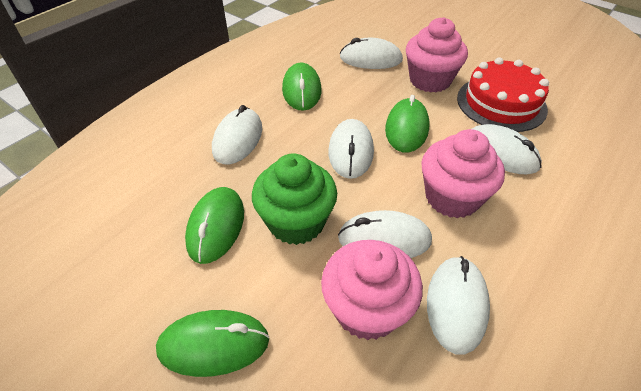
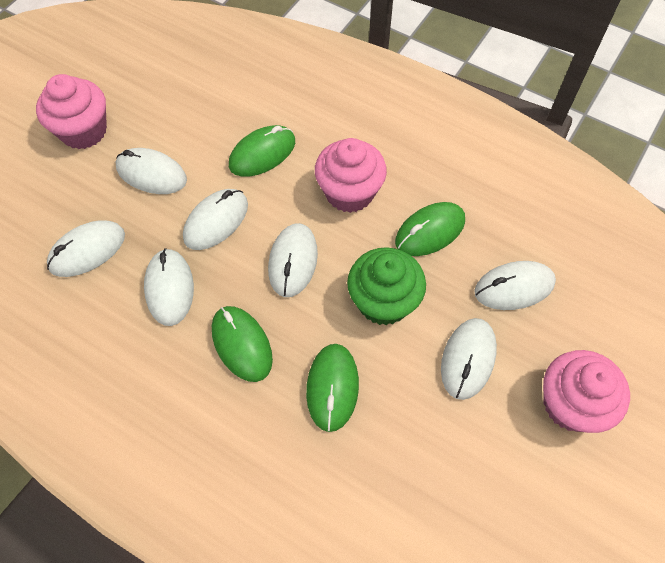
red cake: 1 -> 0
white mouse: 6 -> 7

